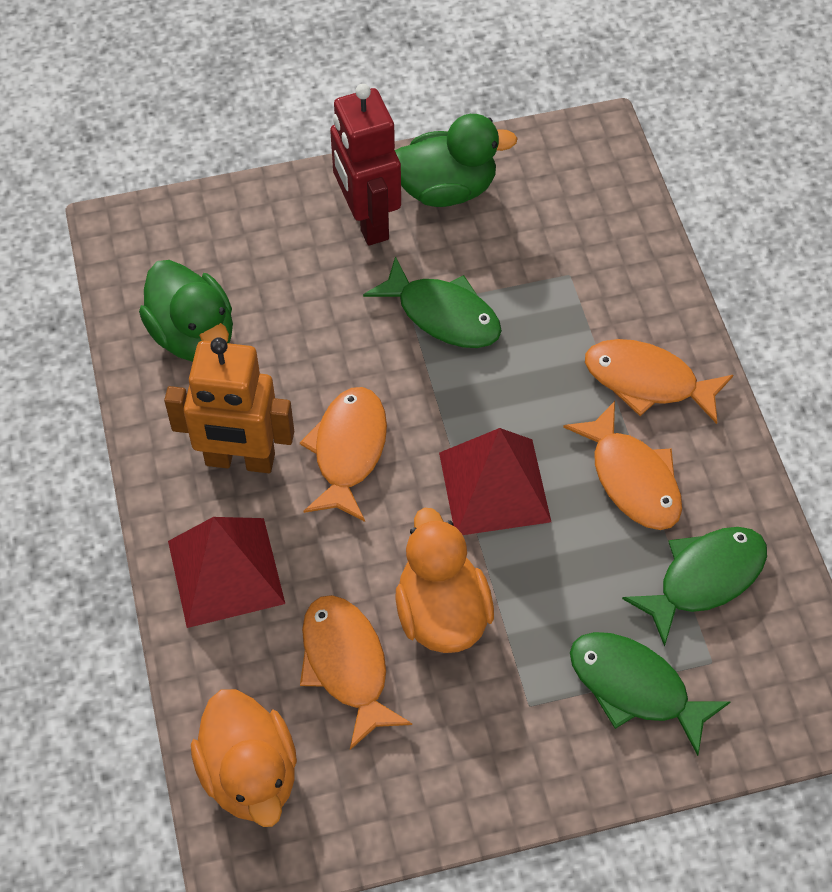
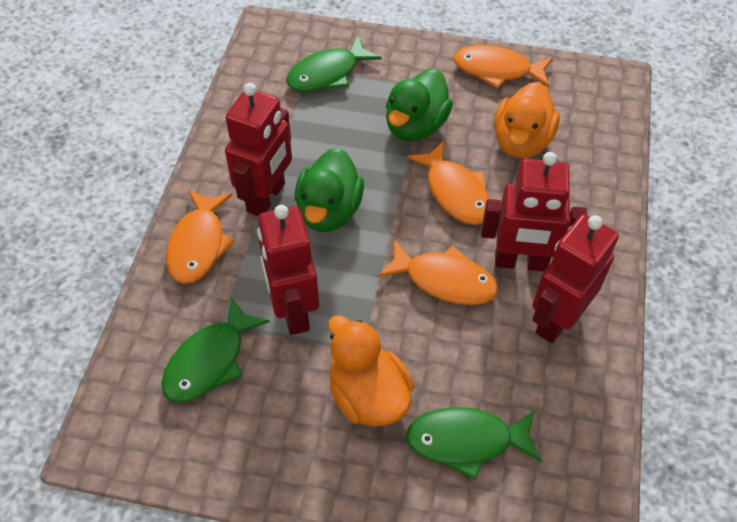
orange robot: 1 -> 0
red pyramid: 2 -> 0
red robot: 1 -> 4

